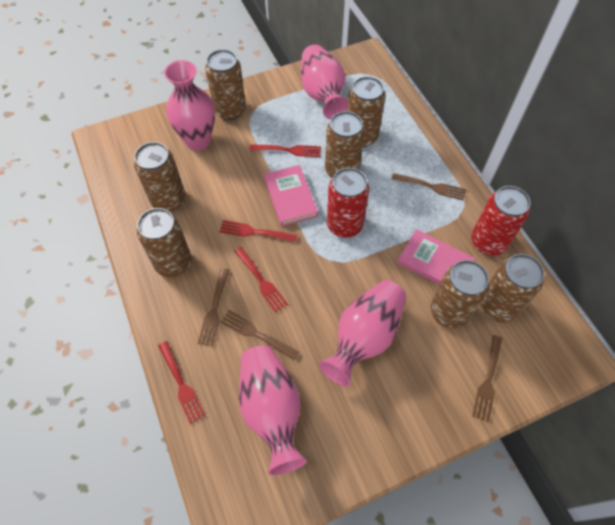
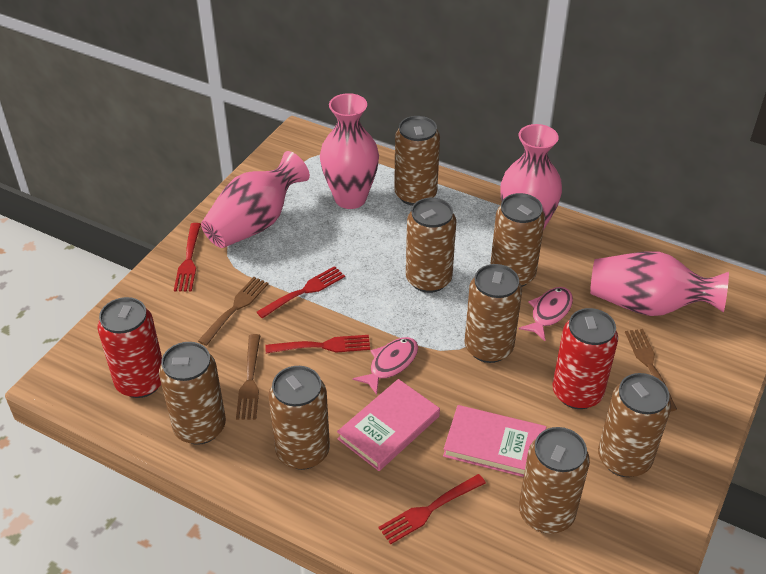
brown can: 7 -> 8
brown fork: 4 -> 3
pink fish: 0 -> 2

